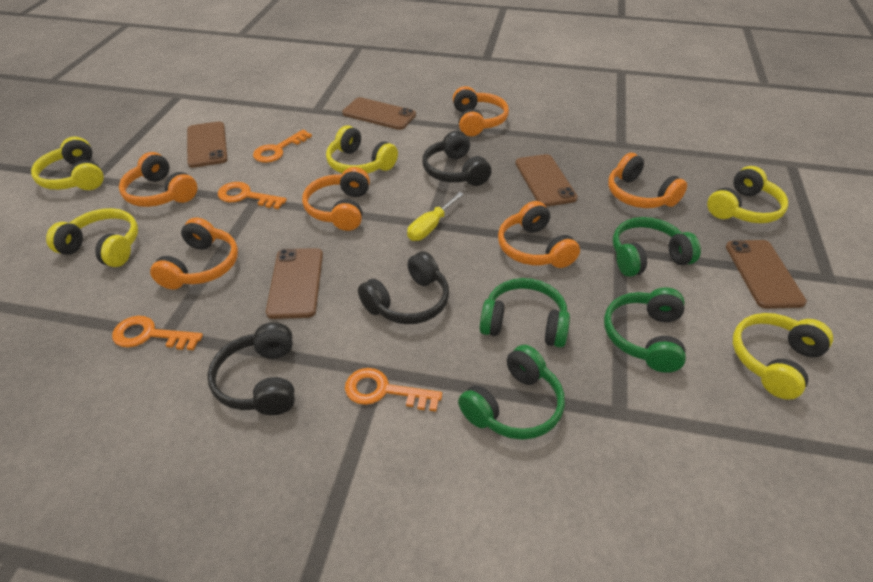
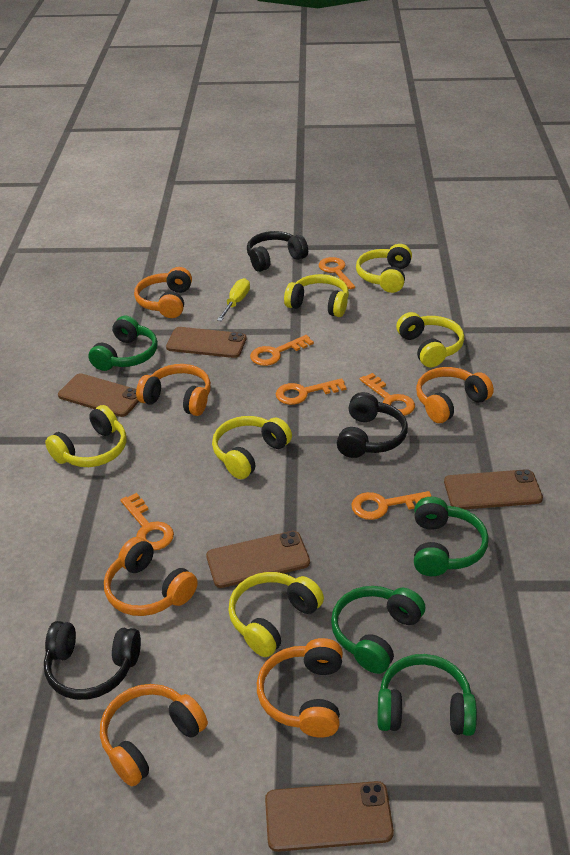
orange key: 4 -> 6
yellow headphones: 5 -> 6

